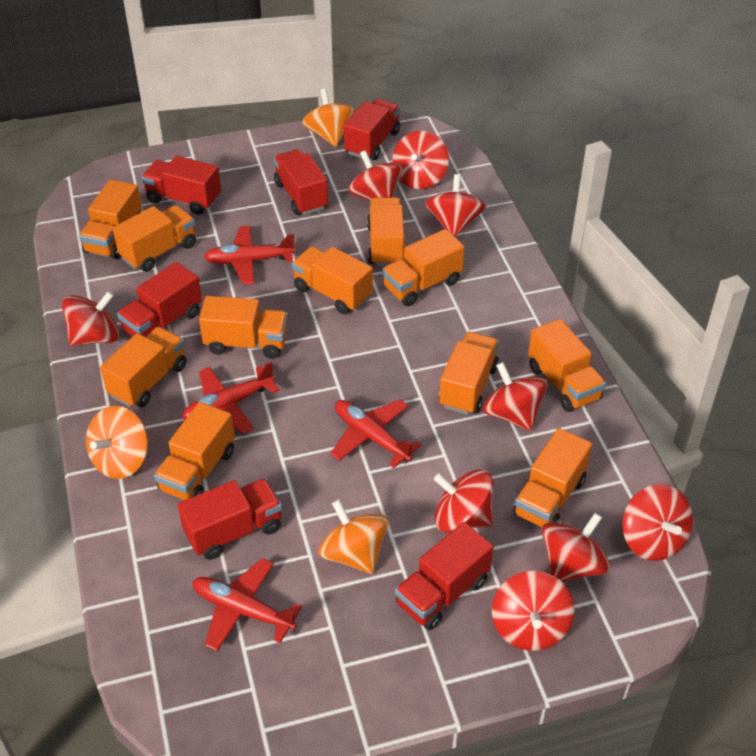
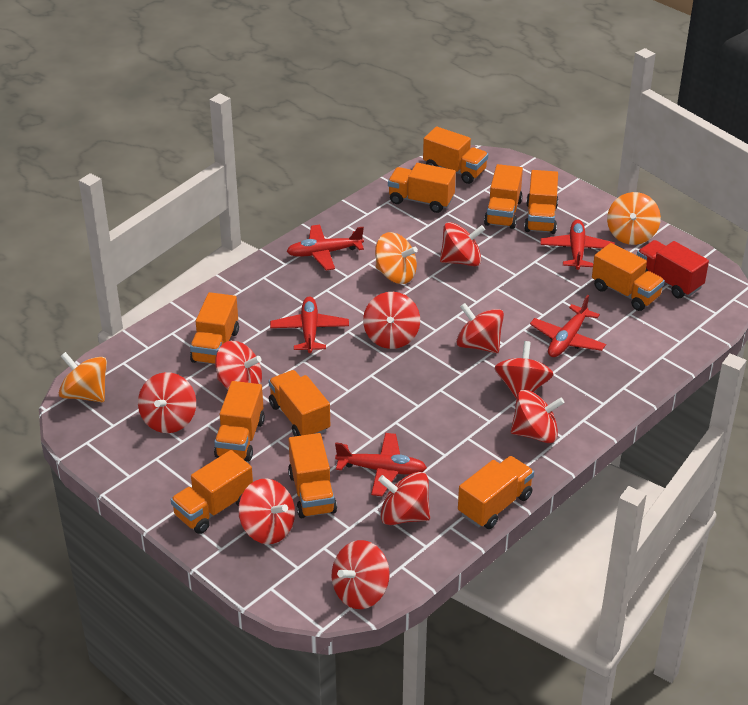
red plane: 4 -> 5
red spinning top: 9 -> 10
red truck: 6 -> 1

